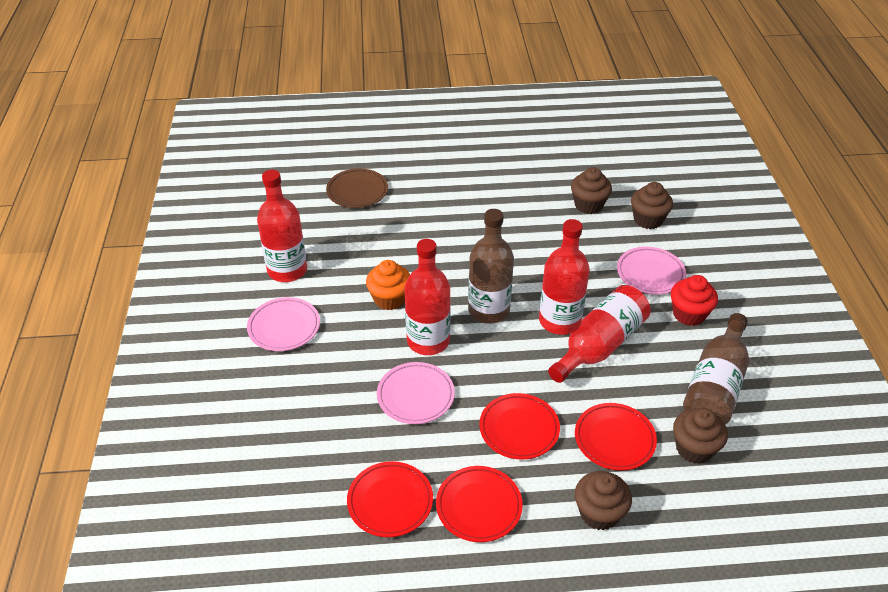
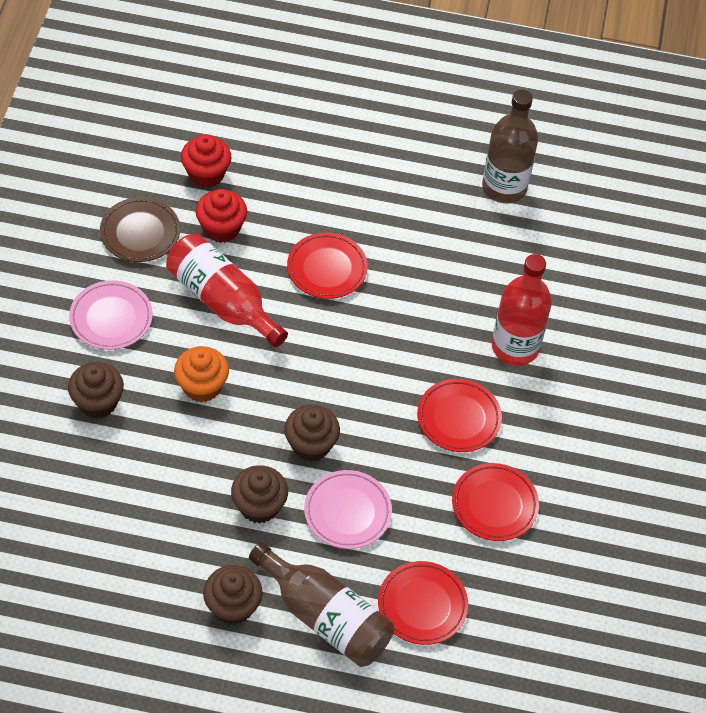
pink plate: 3 -> 2
red bottle: 4 -> 2
red cupcake: 1 -> 2

